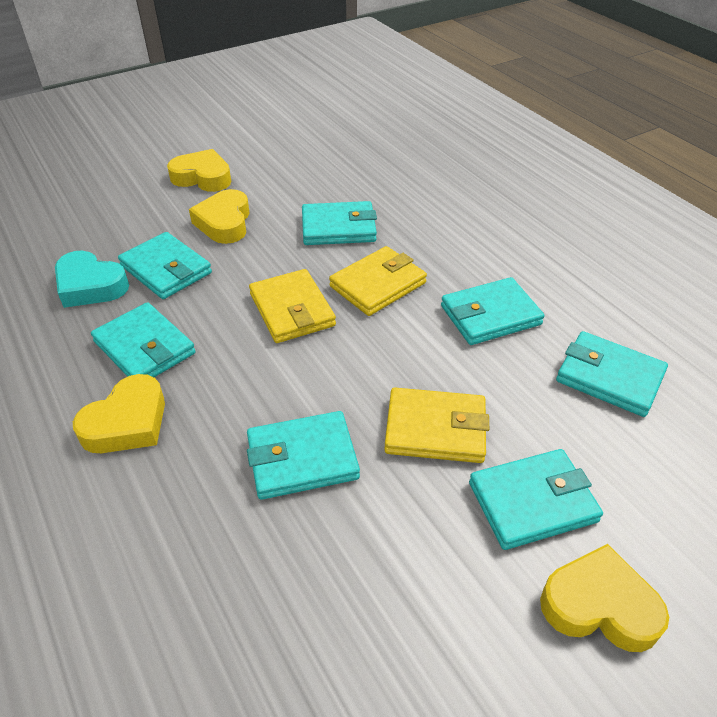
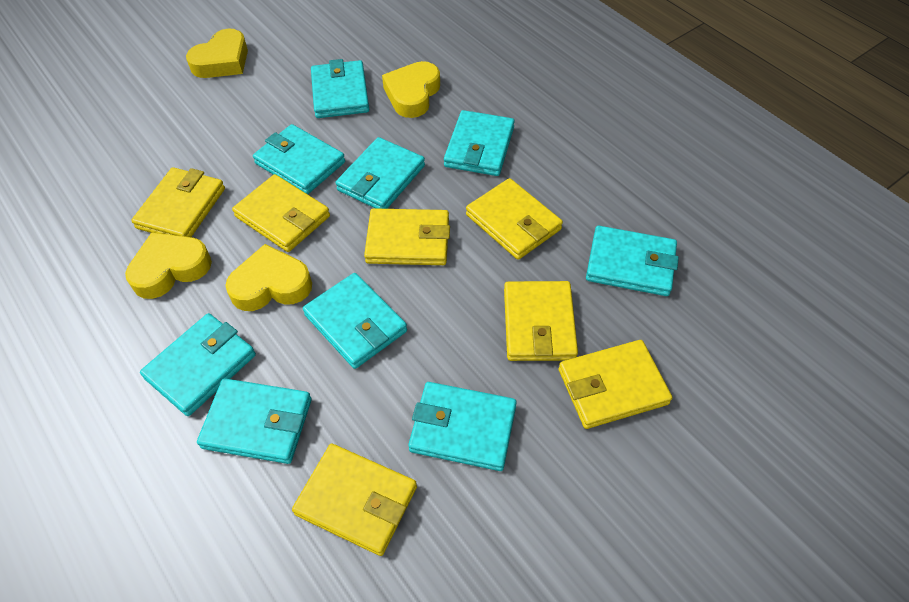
turquoise heart: 1 -> 0
turquoise wallet: 7 -> 9
yellow wallet: 3 -> 7

